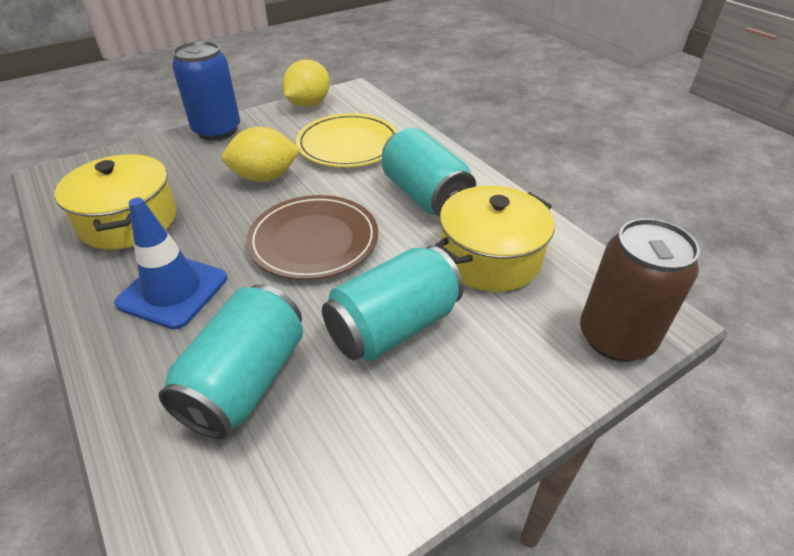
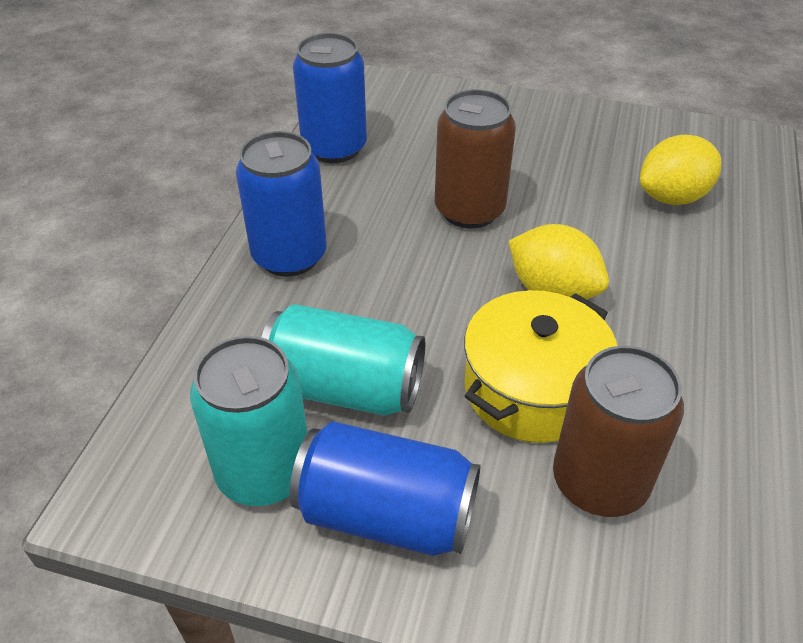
blue can: 1 -> 3
blue traffic cone: 1 -> 0
brown can: 1 -> 2
brown plate: 1 -> 0
turquoise can: 3 -> 2
yellow plate: 1 -> 0
yellow pot: 2 -> 1

